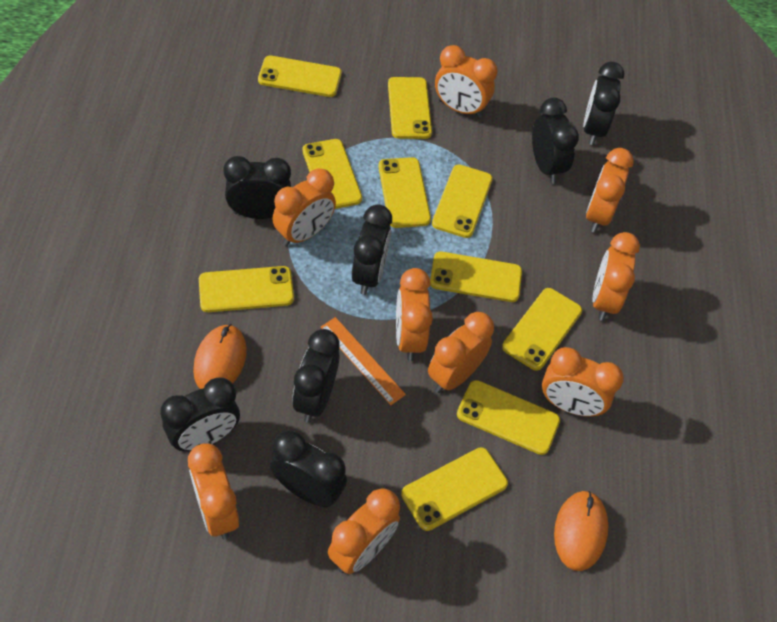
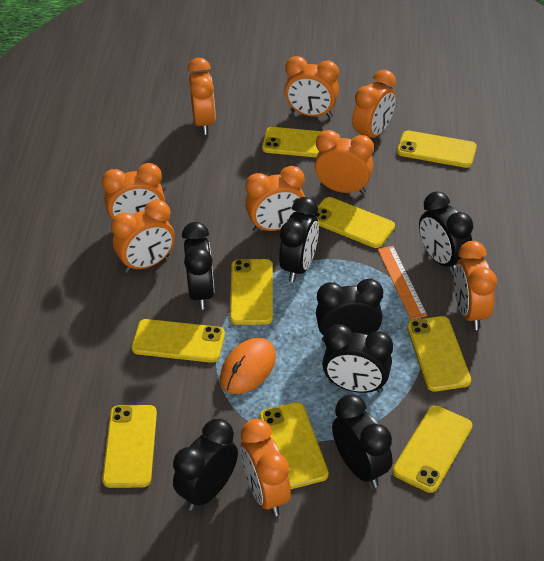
orange mouse: 2 -> 1
yellow phone: 10 -> 9

